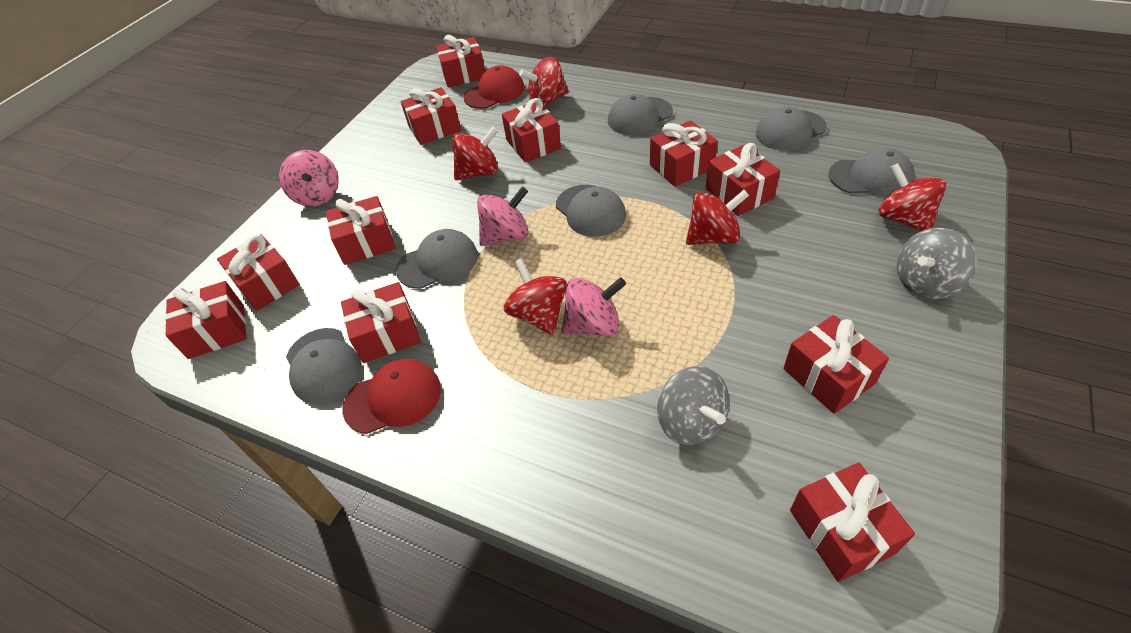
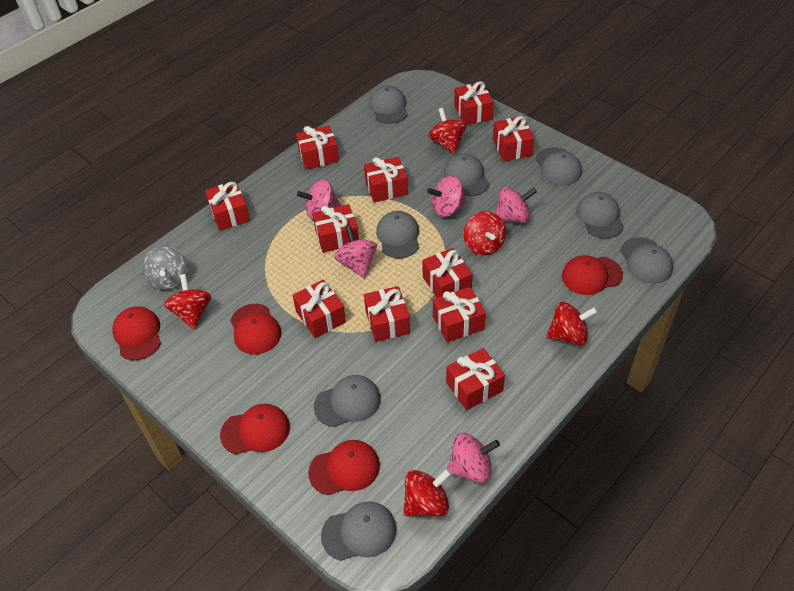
grey cap: 6 -> 8
grey spinning top: 2 -> 1
pink spinning top: 3 -> 5
red cap: 2 -> 5

